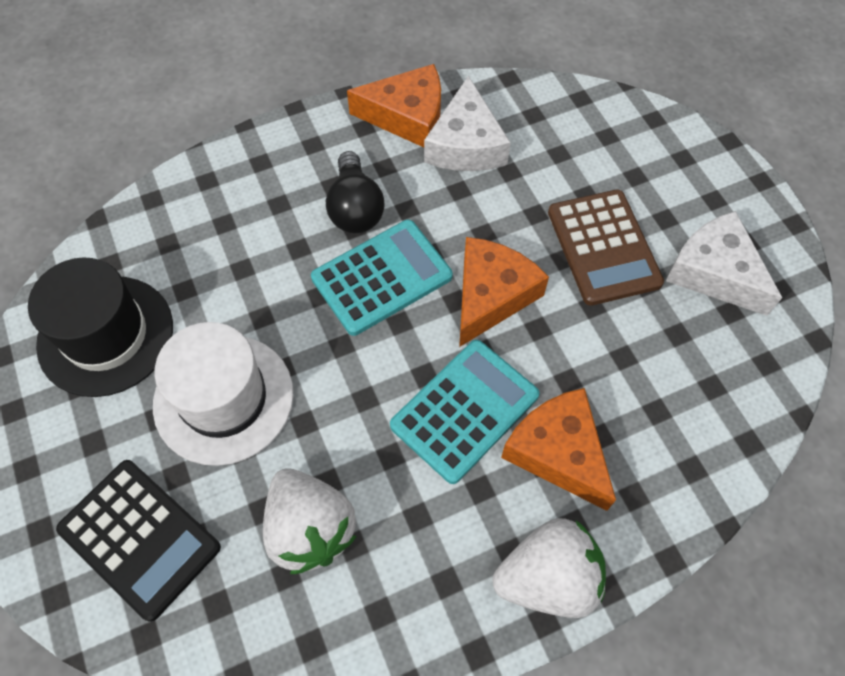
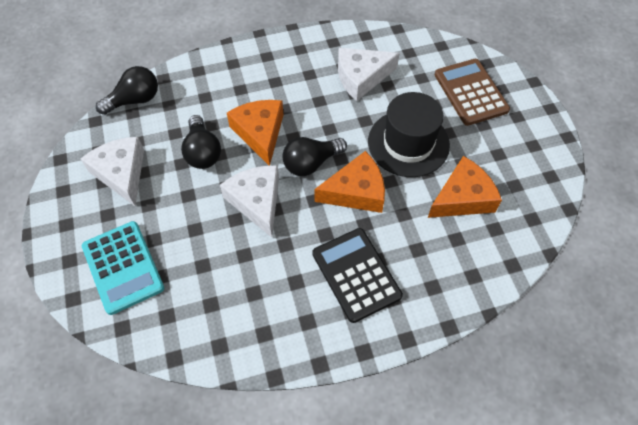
black light bulb: 1 -> 3
turquoise calculator: 2 -> 1
white cheese: 2 -> 3
white hat: 1 -> 0
white strawberry: 2 -> 0

